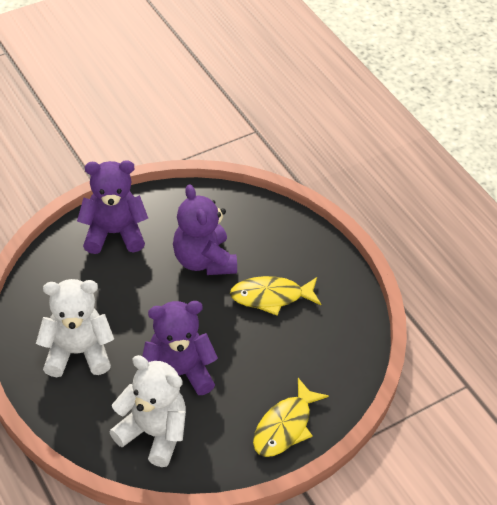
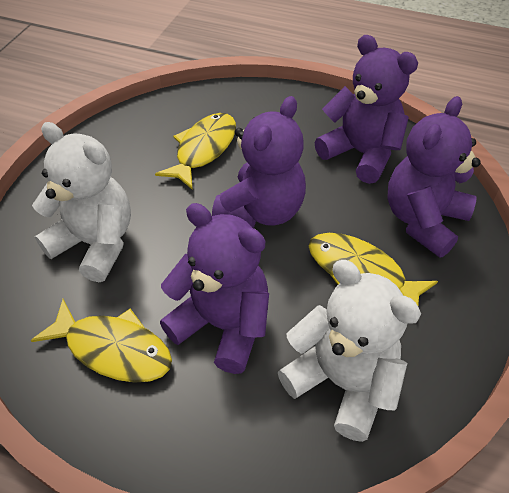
purple teddy bear: 3 -> 4
yellow fish: 2 -> 3

